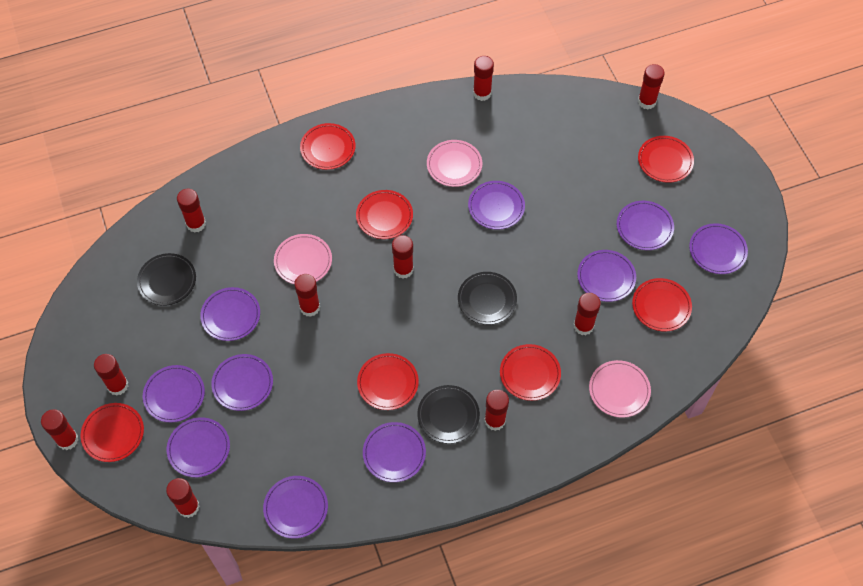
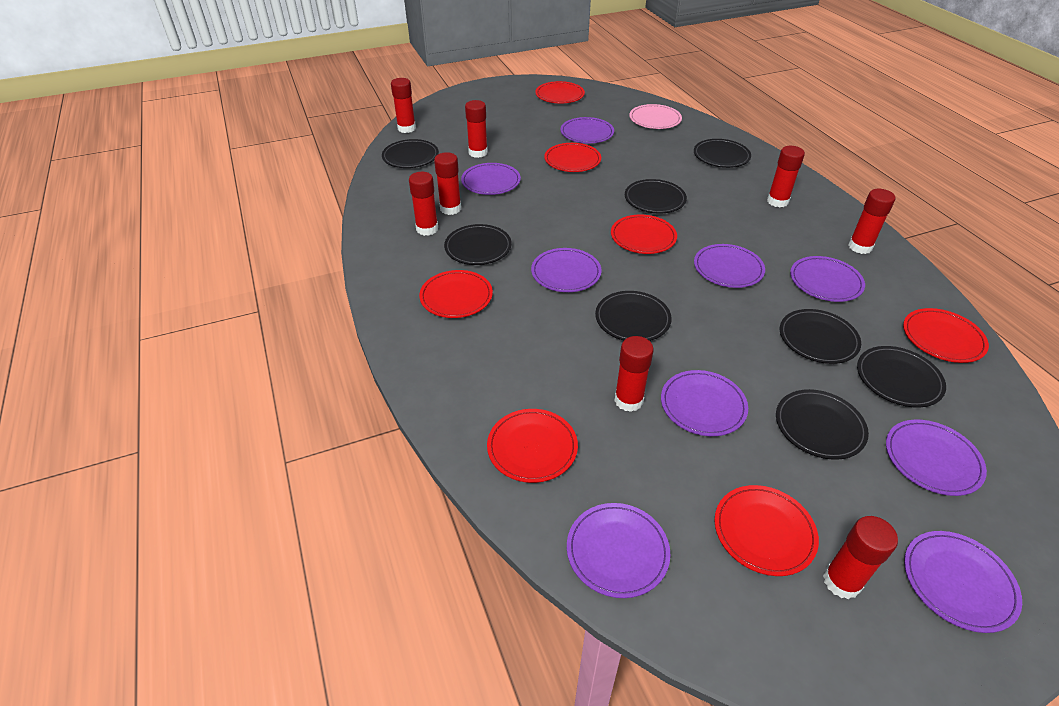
black plate: 3 -> 8
pink plate: 3 -> 1
purple plate: 10 -> 9
red glue stick: 10 -> 8

